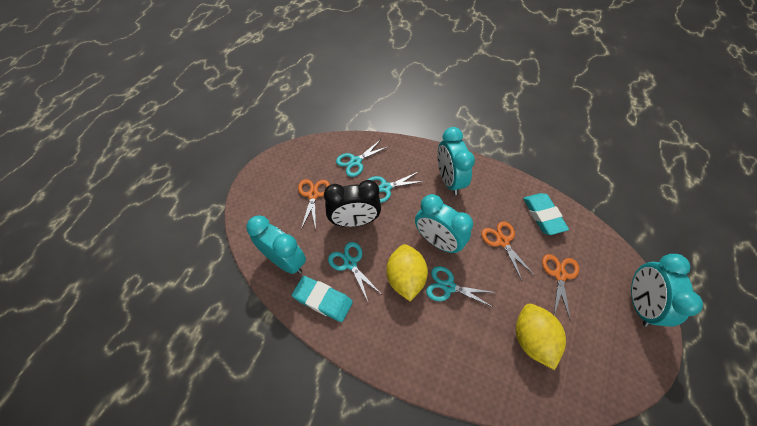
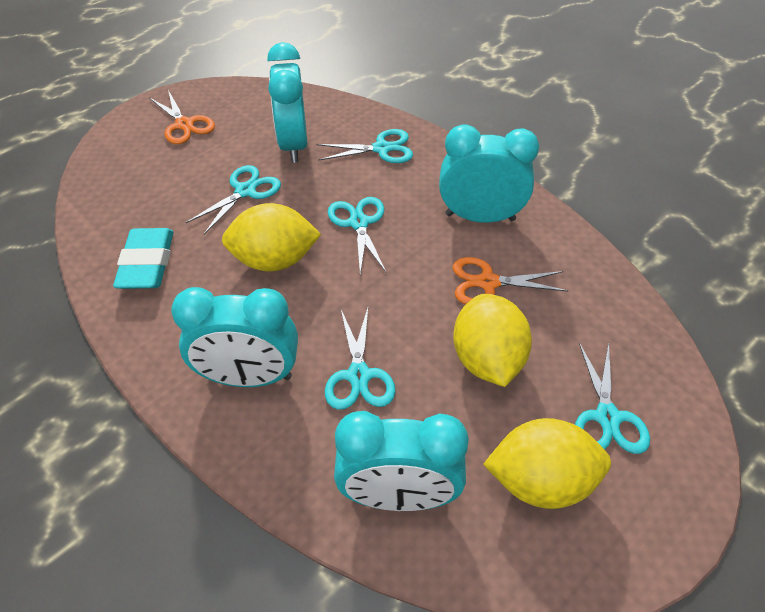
black clock: 1 -> 0
orange scissors: 3 -> 2
turquoise eraser: 2 -> 1
turquoise scissors: 4 -> 5
yellow lemon: 2 -> 3

